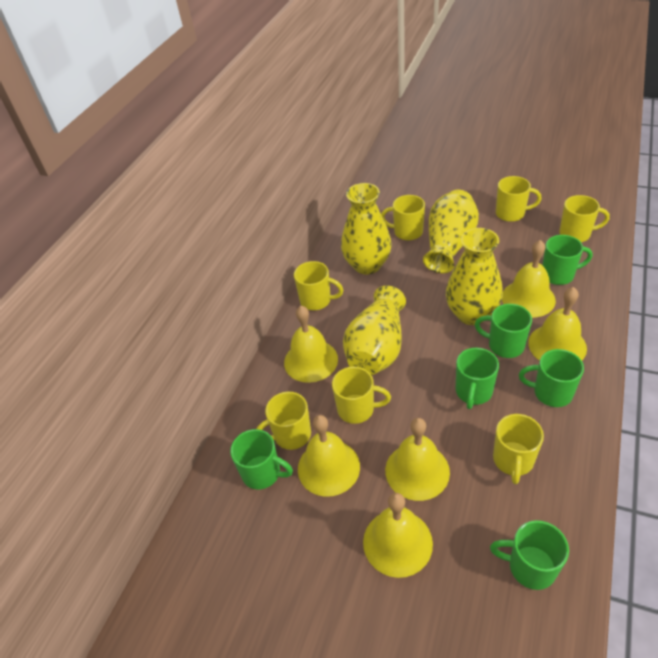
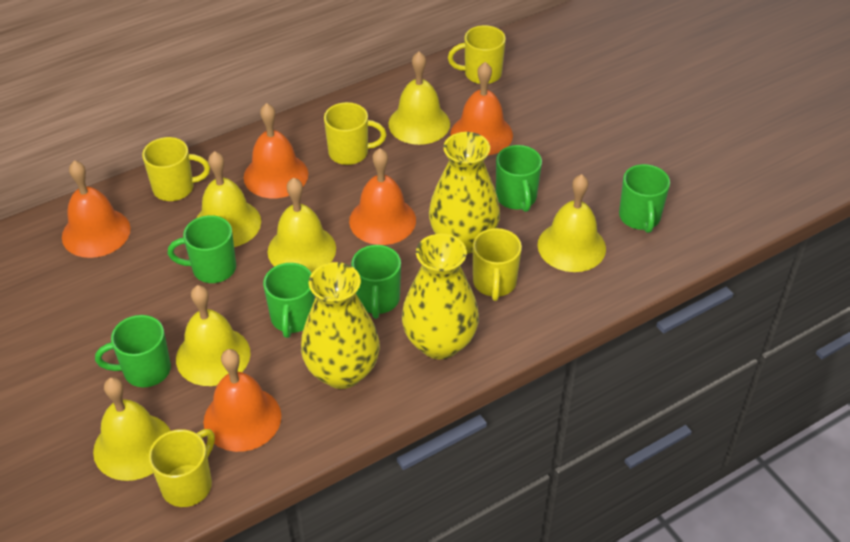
orange bell: 0 -> 5
yellow mug: 7 -> 5
yellow vase: 4 -> 3

